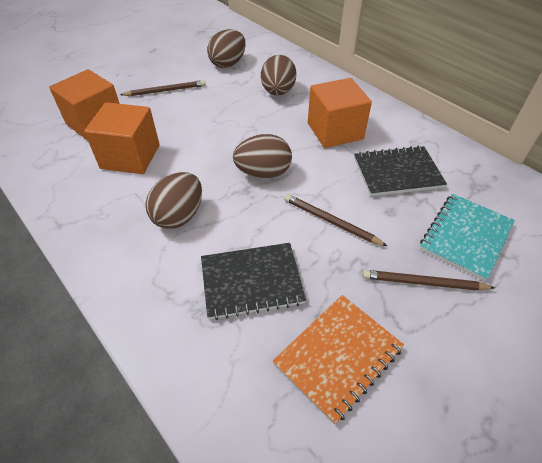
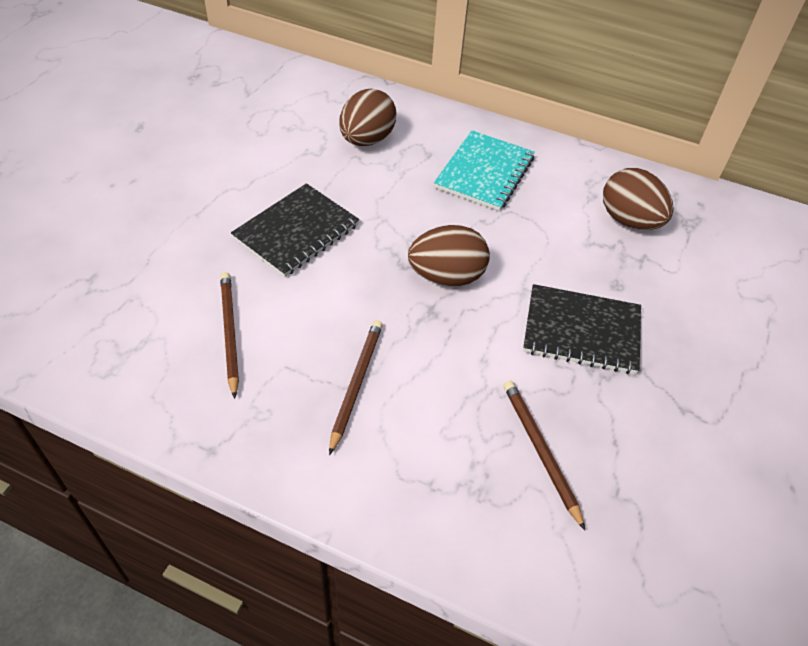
brown egg: 4 -> 3
orange cube: 3 -> 0
orange notebook: 1 -> 0

